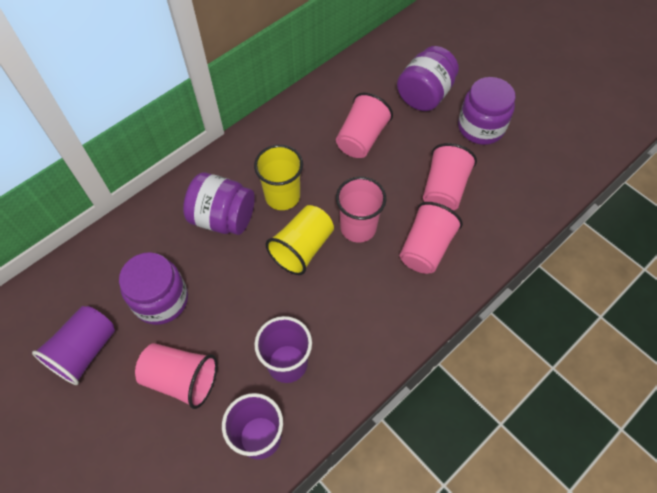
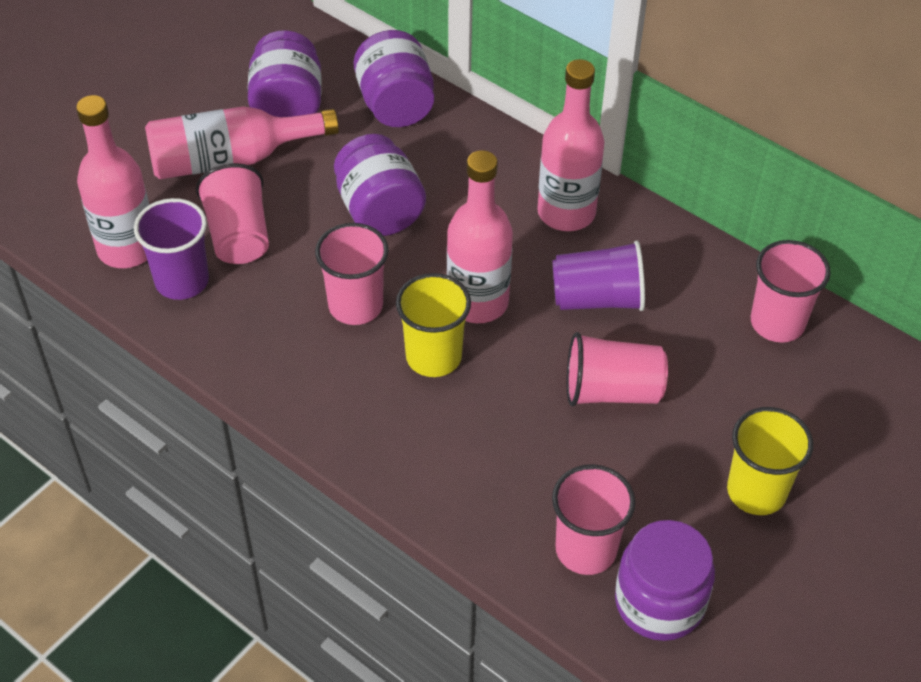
pink bottle: 0 -> 4
purple cup: 3 -> 2

